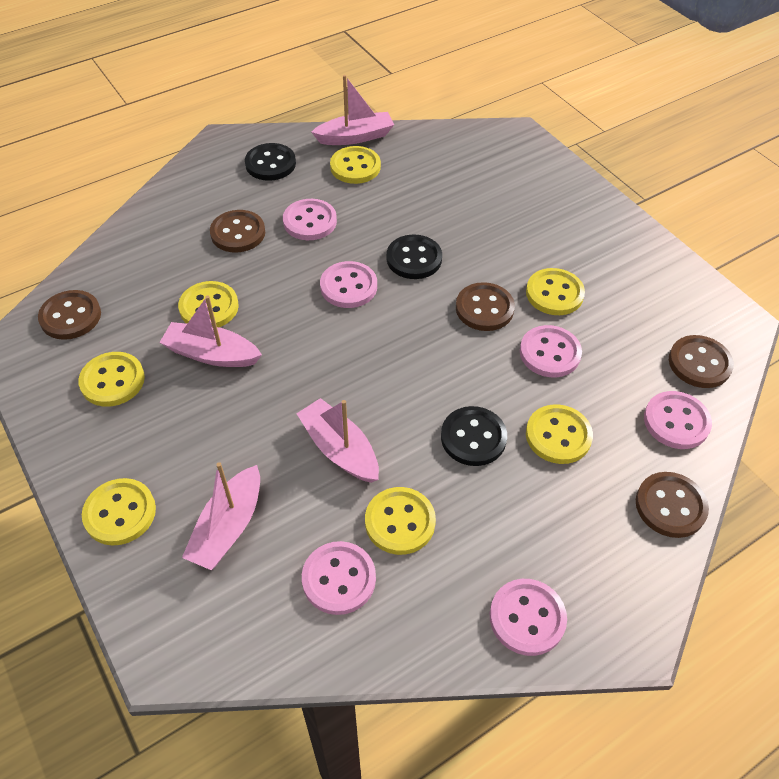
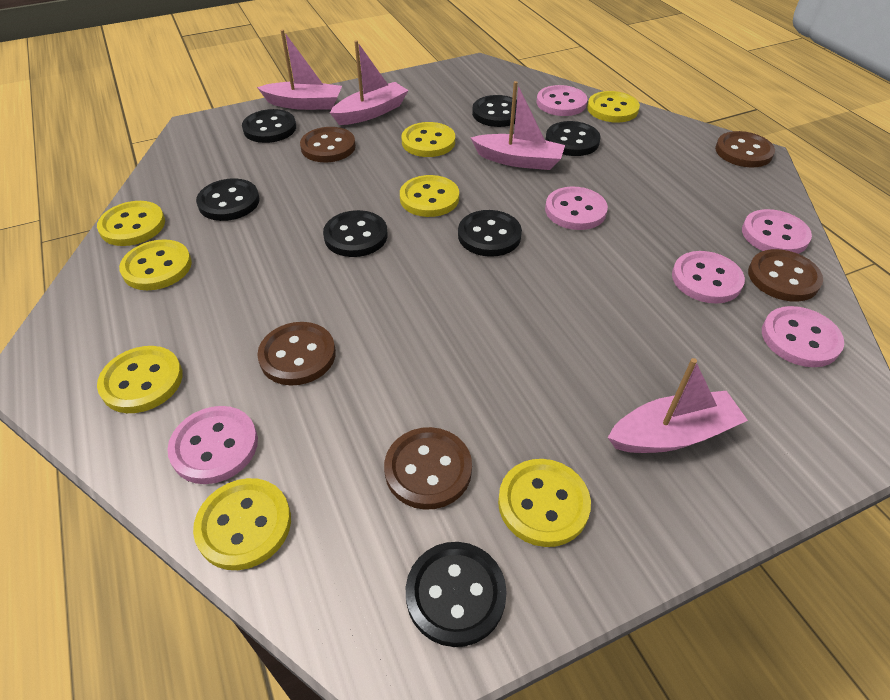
black button: 3 -> 7
yellow button: 7 -> 8

